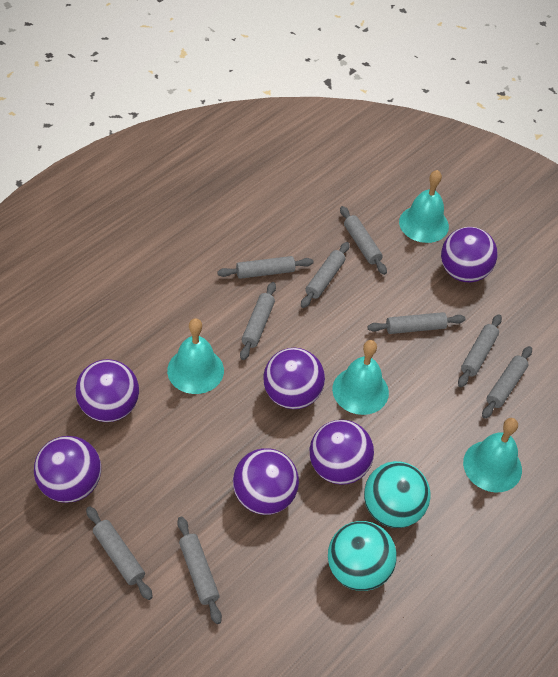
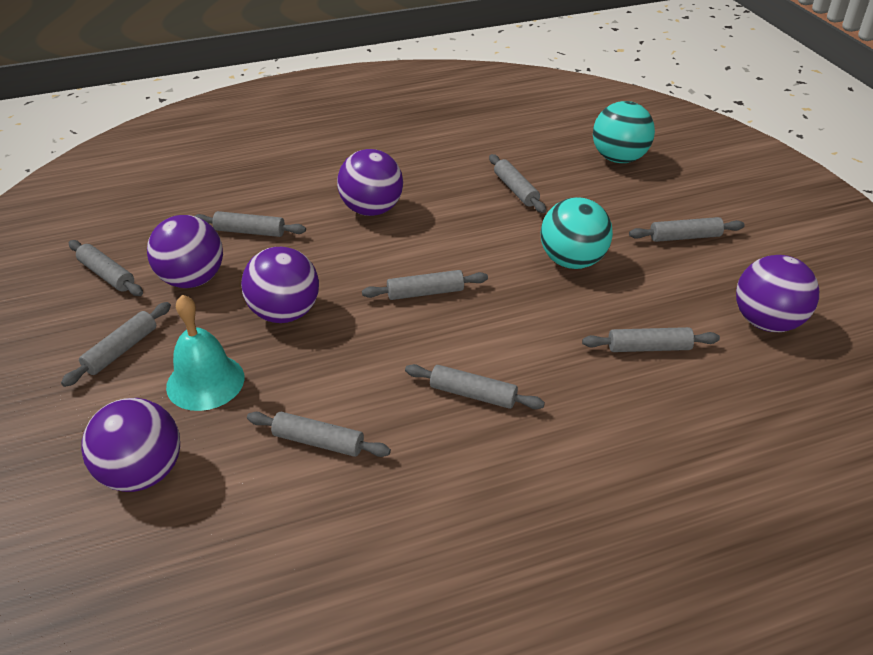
purple ball: 6 -> 5
turquoise bell: 4 -> 1

